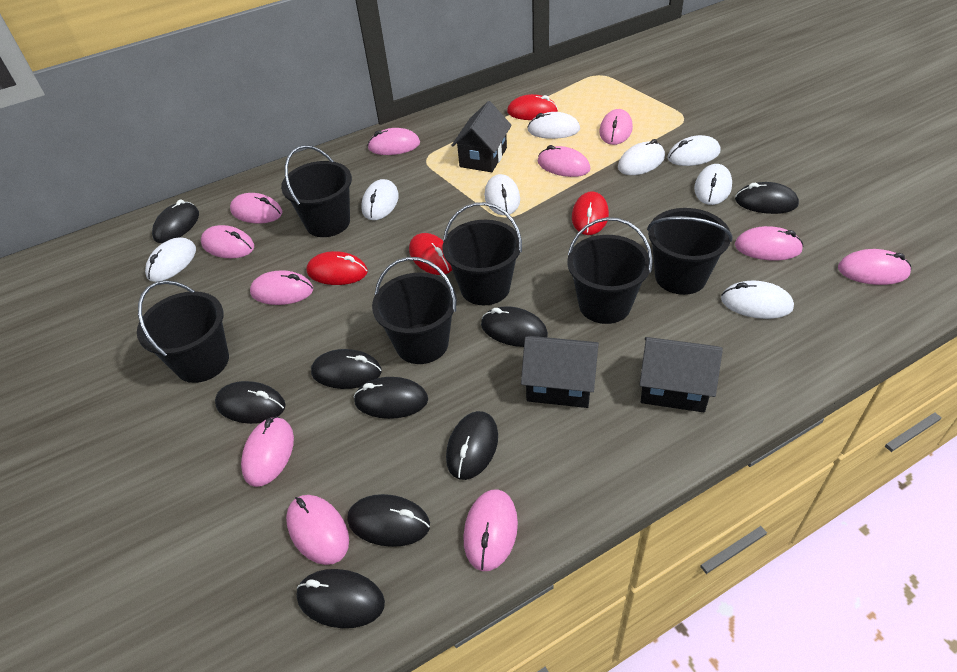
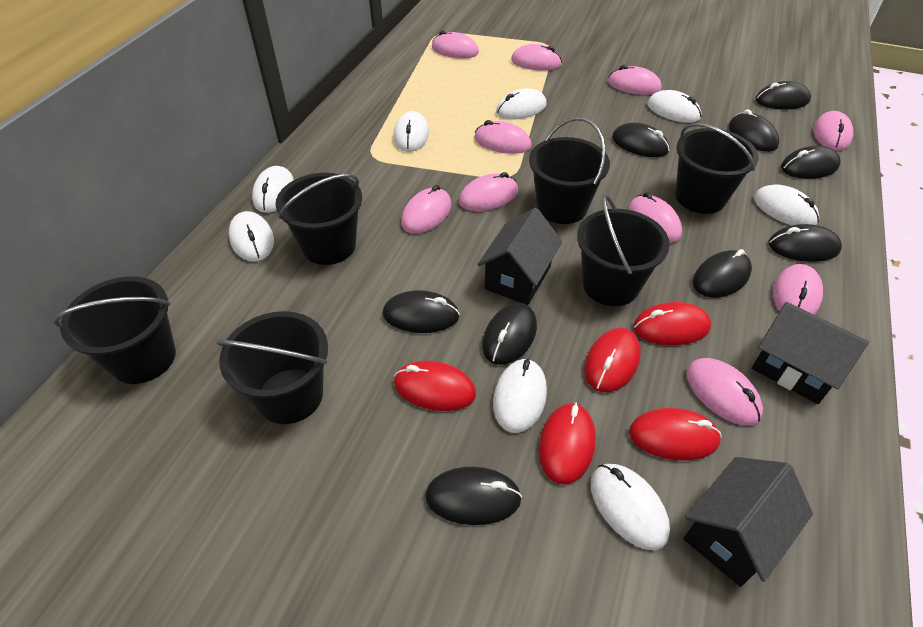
pink mouse: 11 -> 10
red mouse: 4 -> 5

